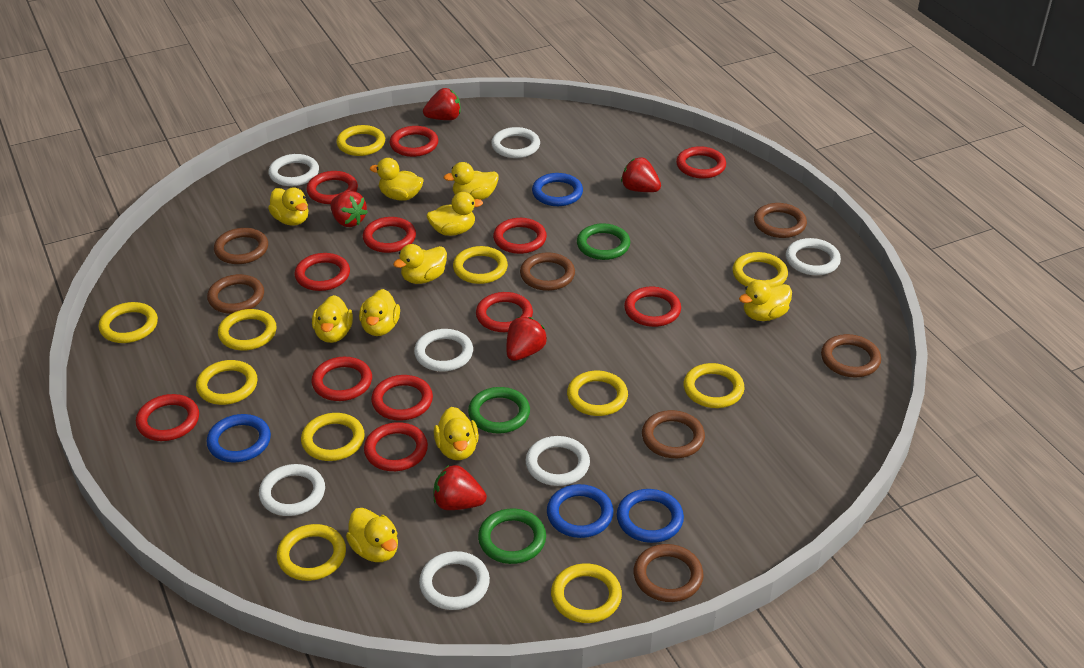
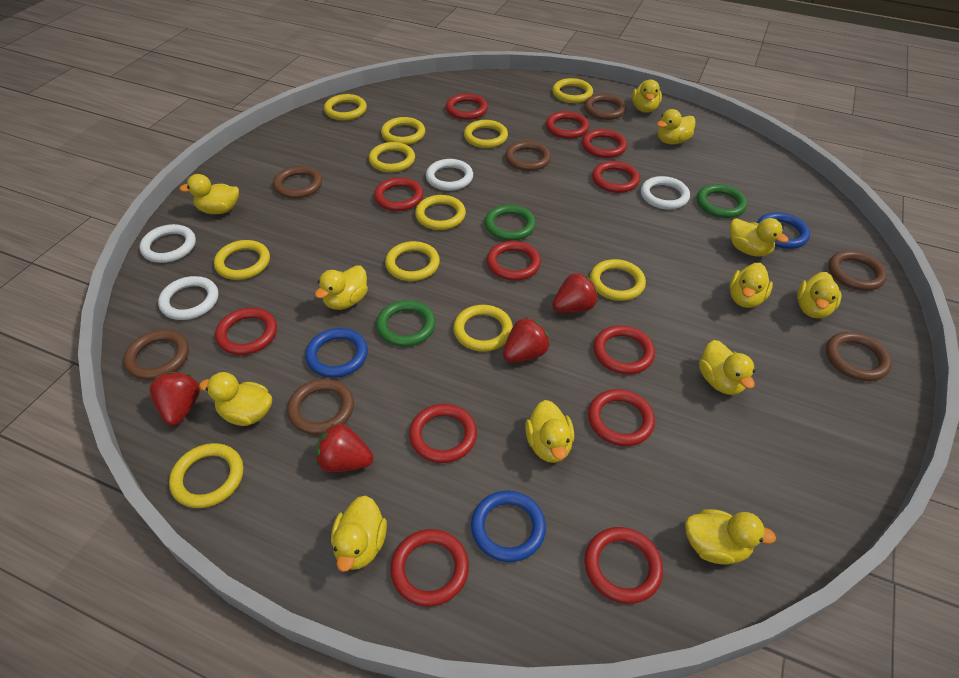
blue ring: 4 -> 3
red strawberry: 5 -> 4
white ring: 7 -> 4
yellow duck: 10 -> 12

